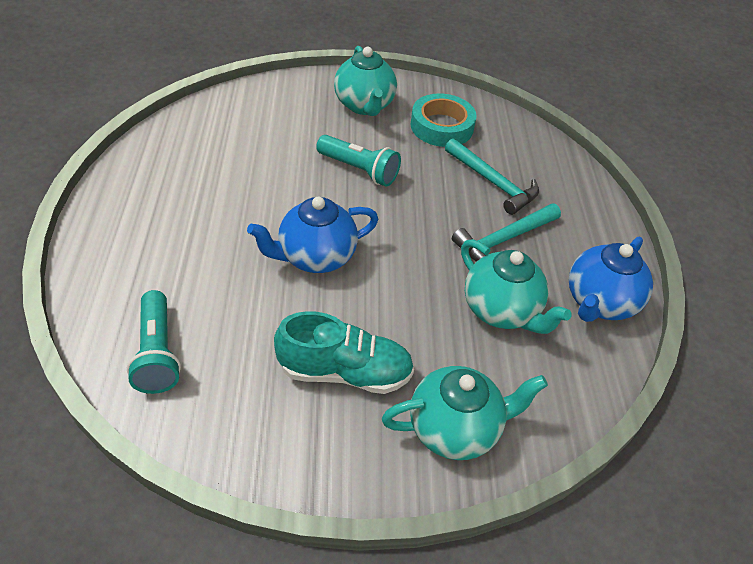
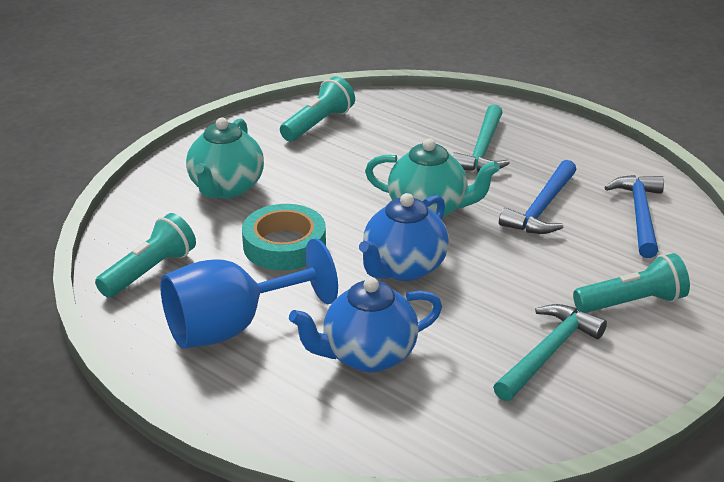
blue goblet: 0 -> 1
blue hammer: 0 -> 2
turquoise flashlight: 2 -> 3
turquoise shoe: 1 -> 0
turquoise teapot: 3 -> 2

